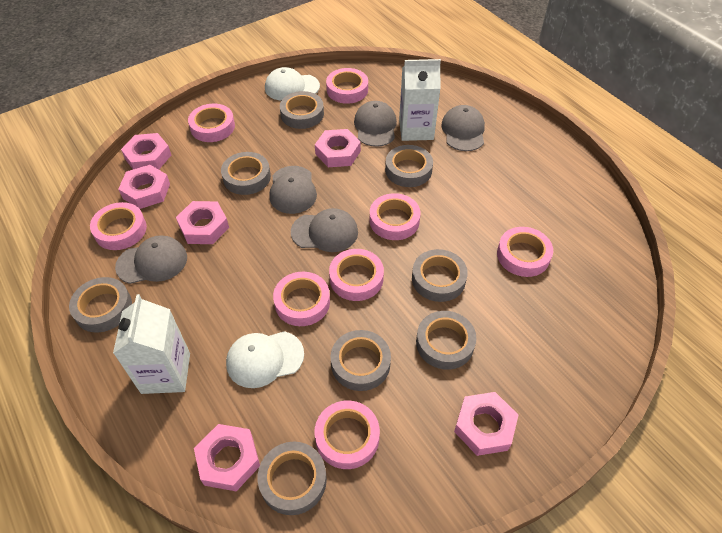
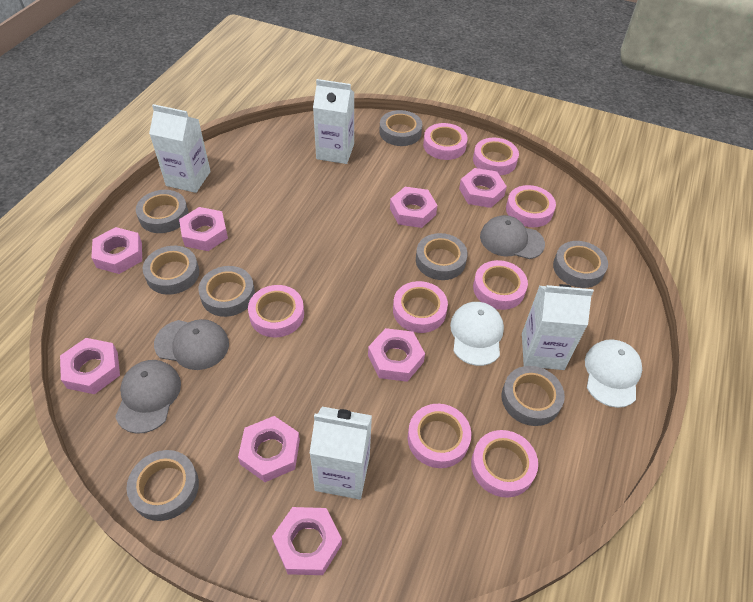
grey cap: 5 -> 3
pink nut: 6 -> 8
white carton: 2 -> 4

